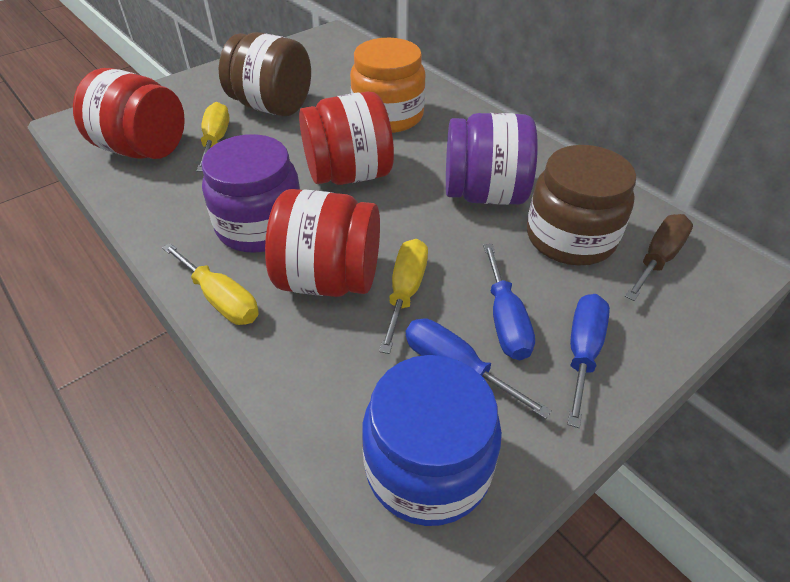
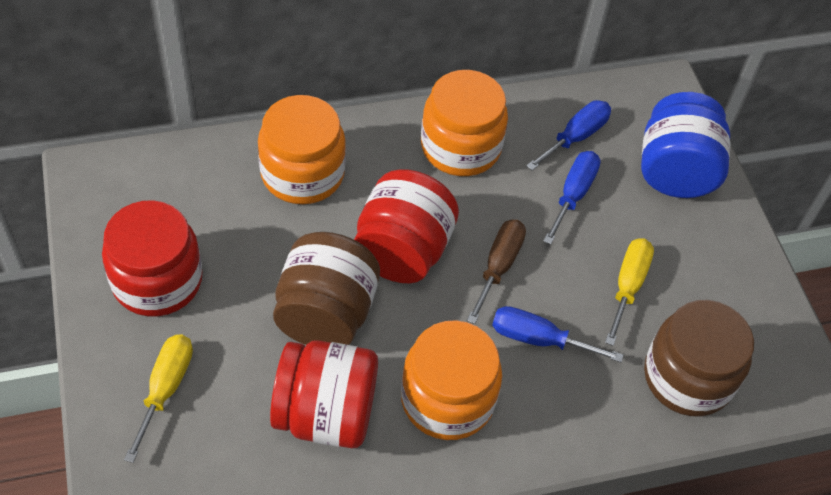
orange jar: 1 -> 3
purple jar: 2 -> 0
yellow screwdriver: 3 -> 2

